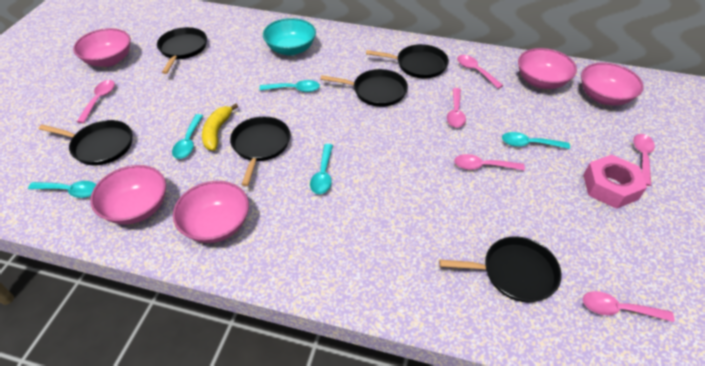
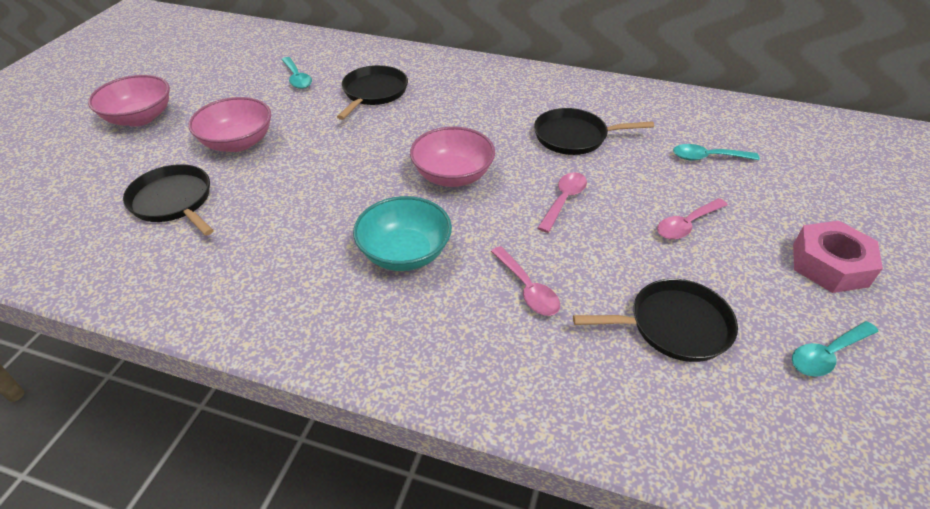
black pan: 6 -> 4
pink bowl: 5 -> 3
pink spoon: 6 -> 3
turquoise spoon: 5 -> 3
yellow banana: 1 -> 0

